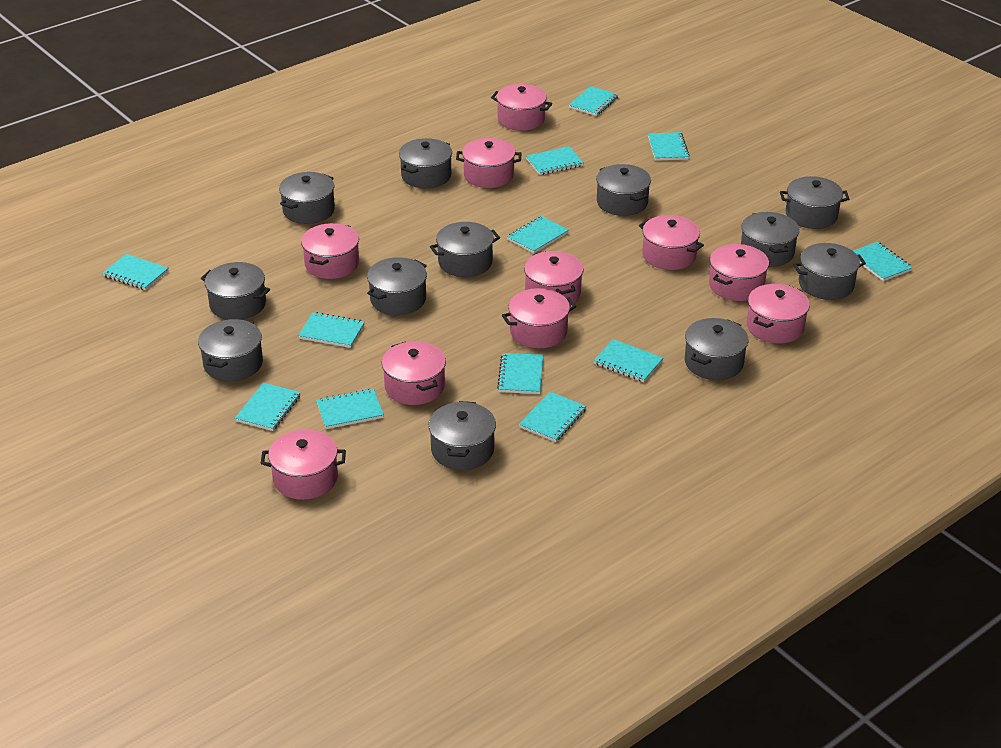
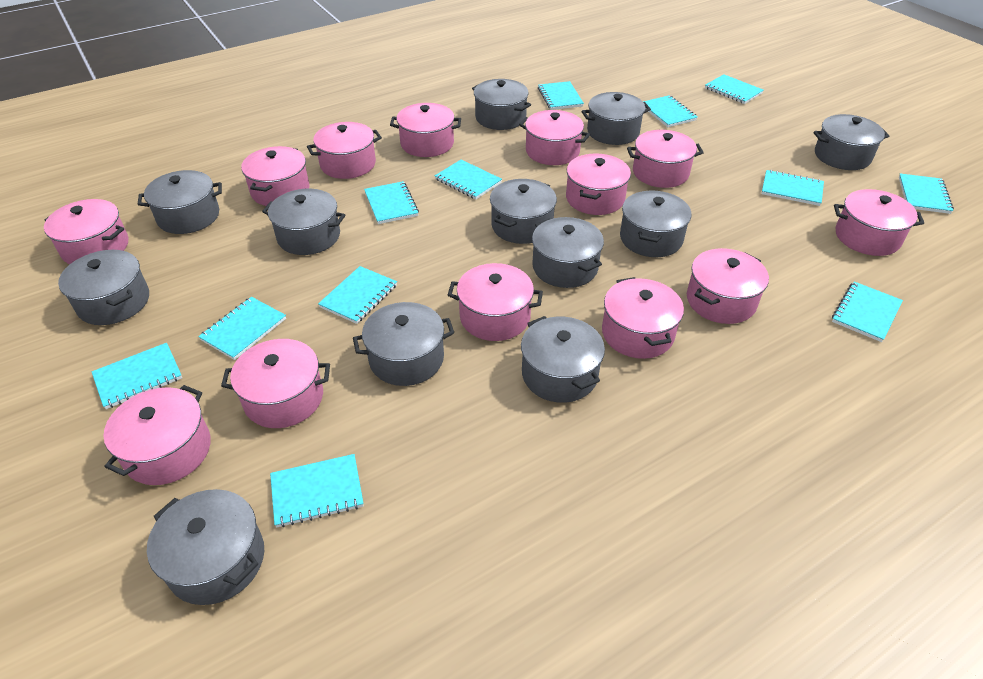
pink pot: 10 -> 13

